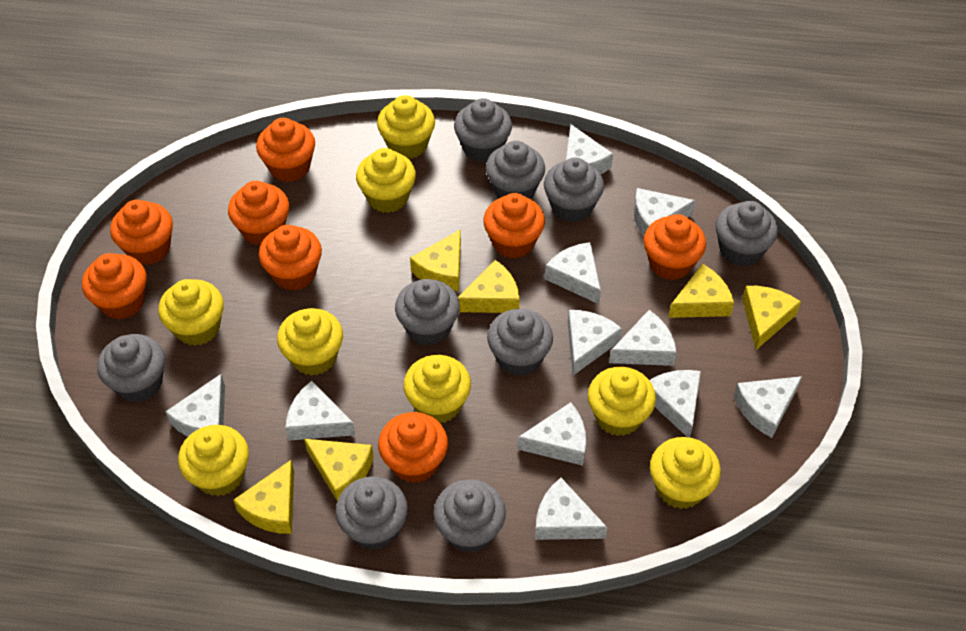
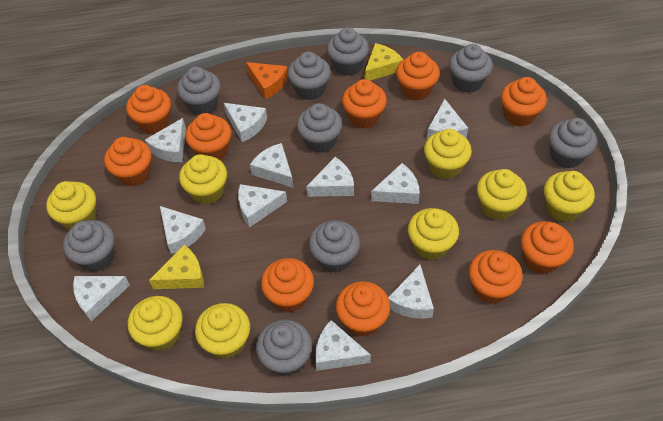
orange cheese: 0 -> 1
orange cupcake: 8 -> 10
yellow cheese: 6 -> 2

